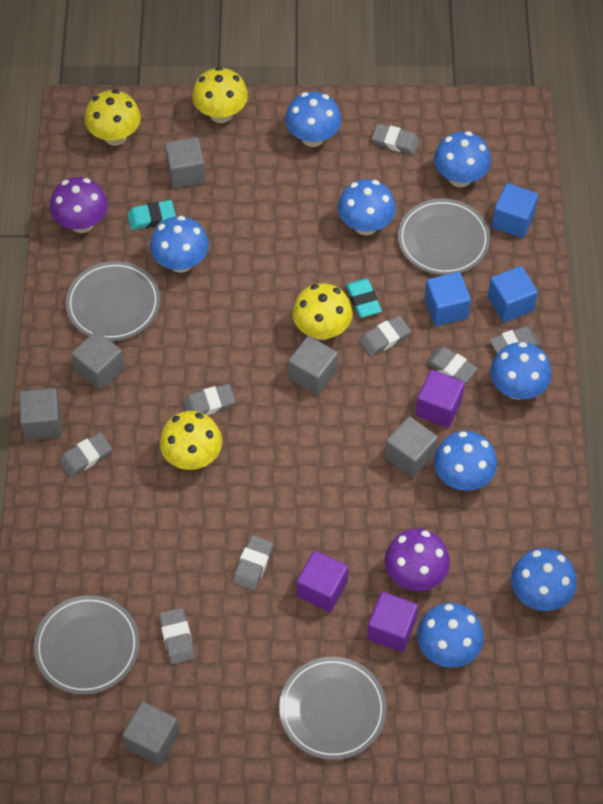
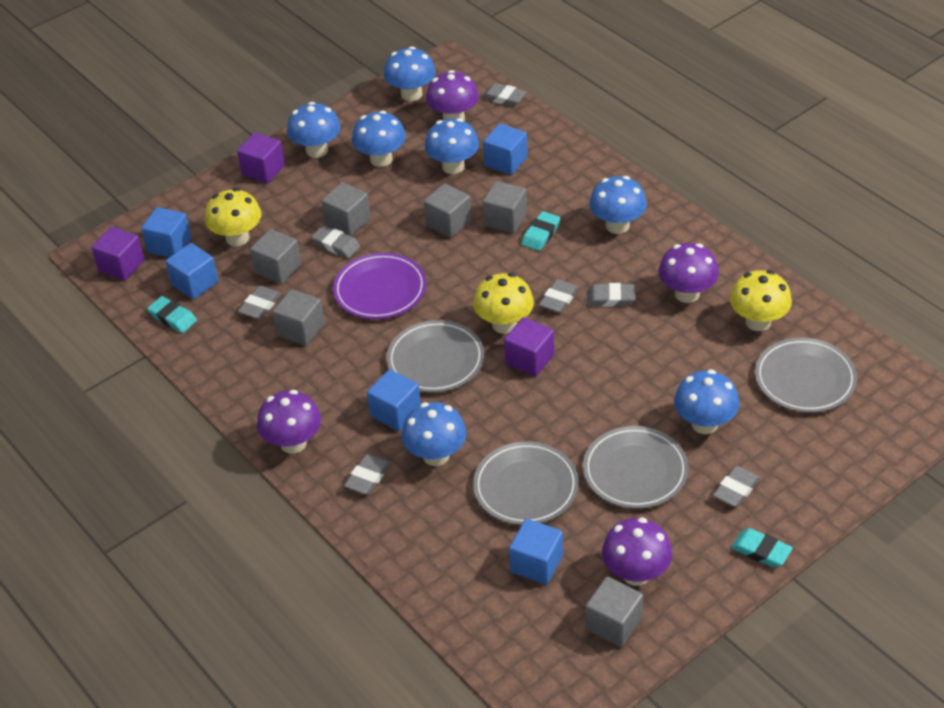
blue cube: 3 -> 5
blue mushroom: 8 -> 7
grey eraser: 8 -> 7
purple mushroom: 2 -> 4
purple plate: 0 -> 1
turquoise eraser: 2 -> 3
yellow mushroom: 4 -> 3

